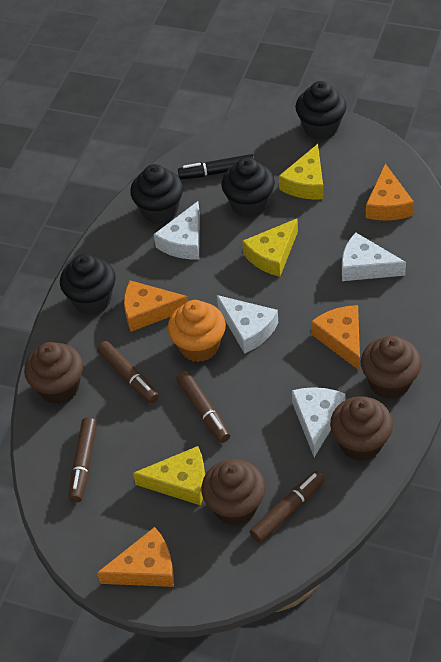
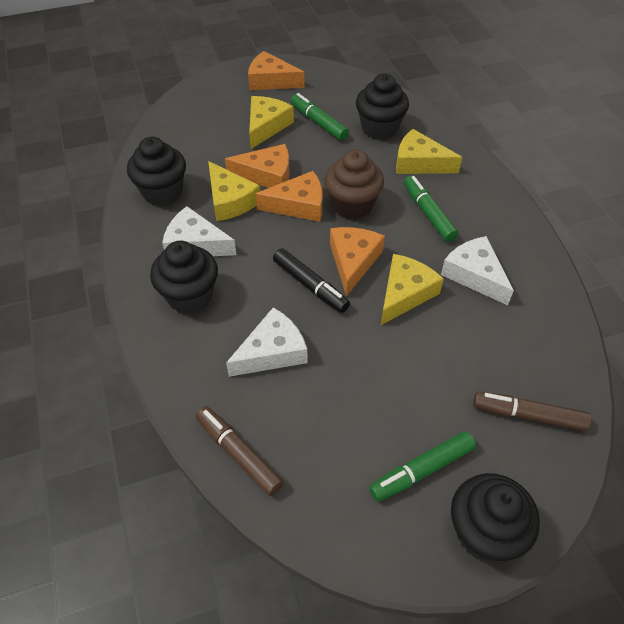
brown cupcake: 4 -> 1
brown marker: 4 -> 2
green marker: 0 -> 3
orange cupcake: 1 -> 0
white cheese: 4 -> 3
yellow cheese: 3 -> 4

